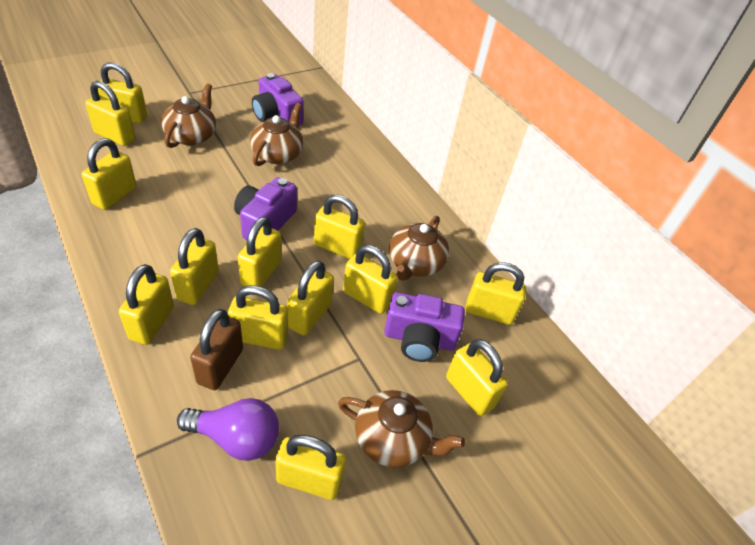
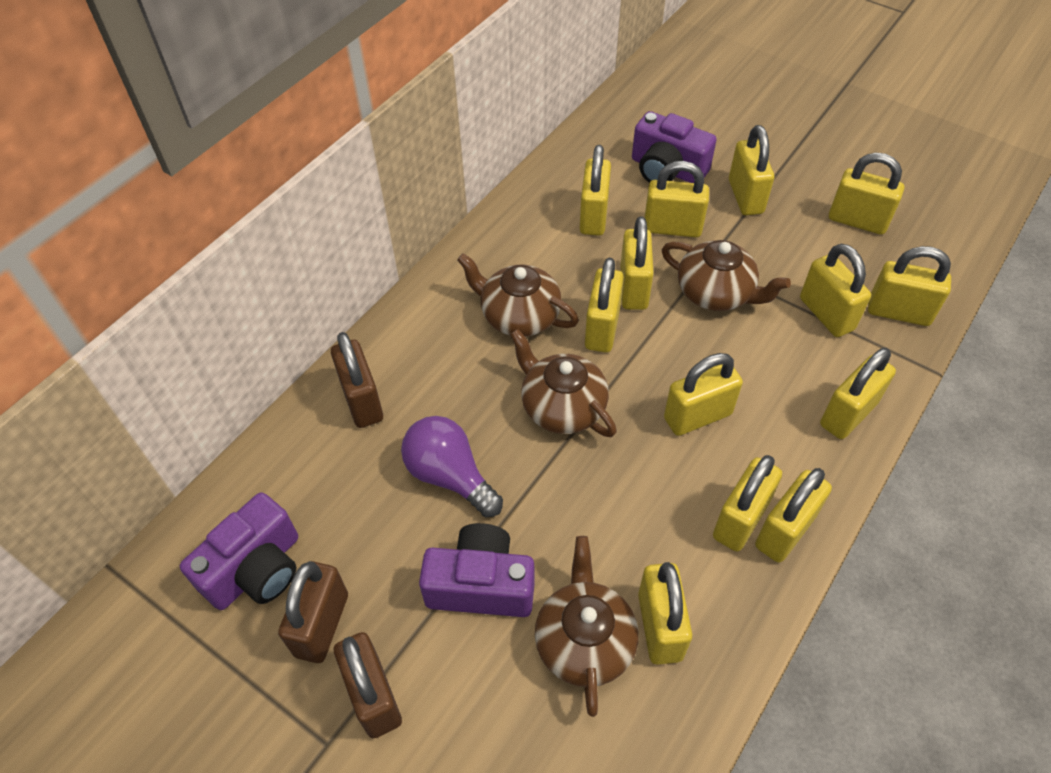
brown padlock: 1 -> 3

